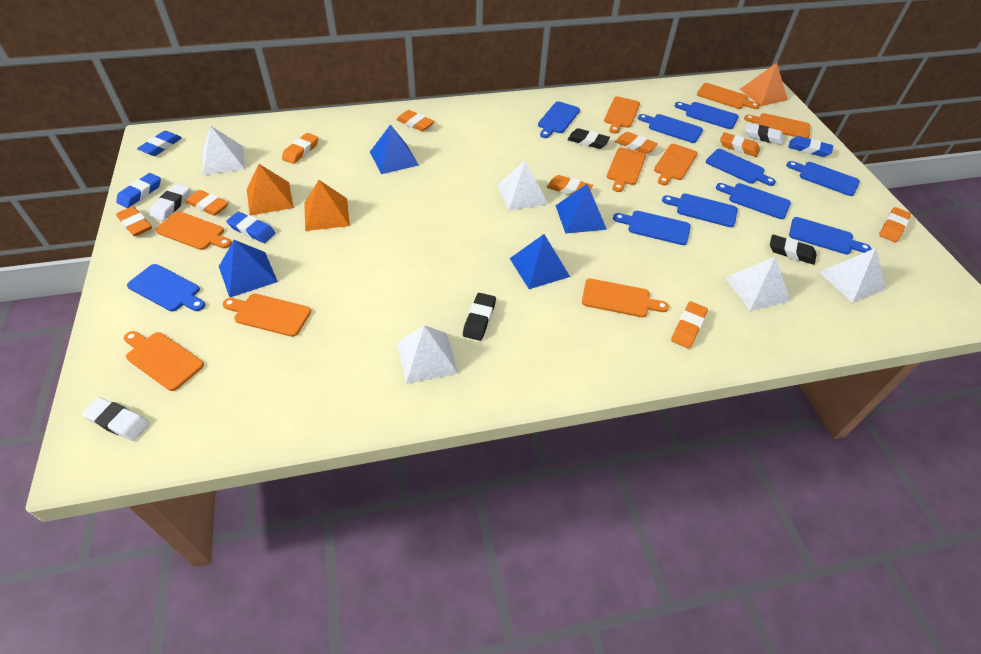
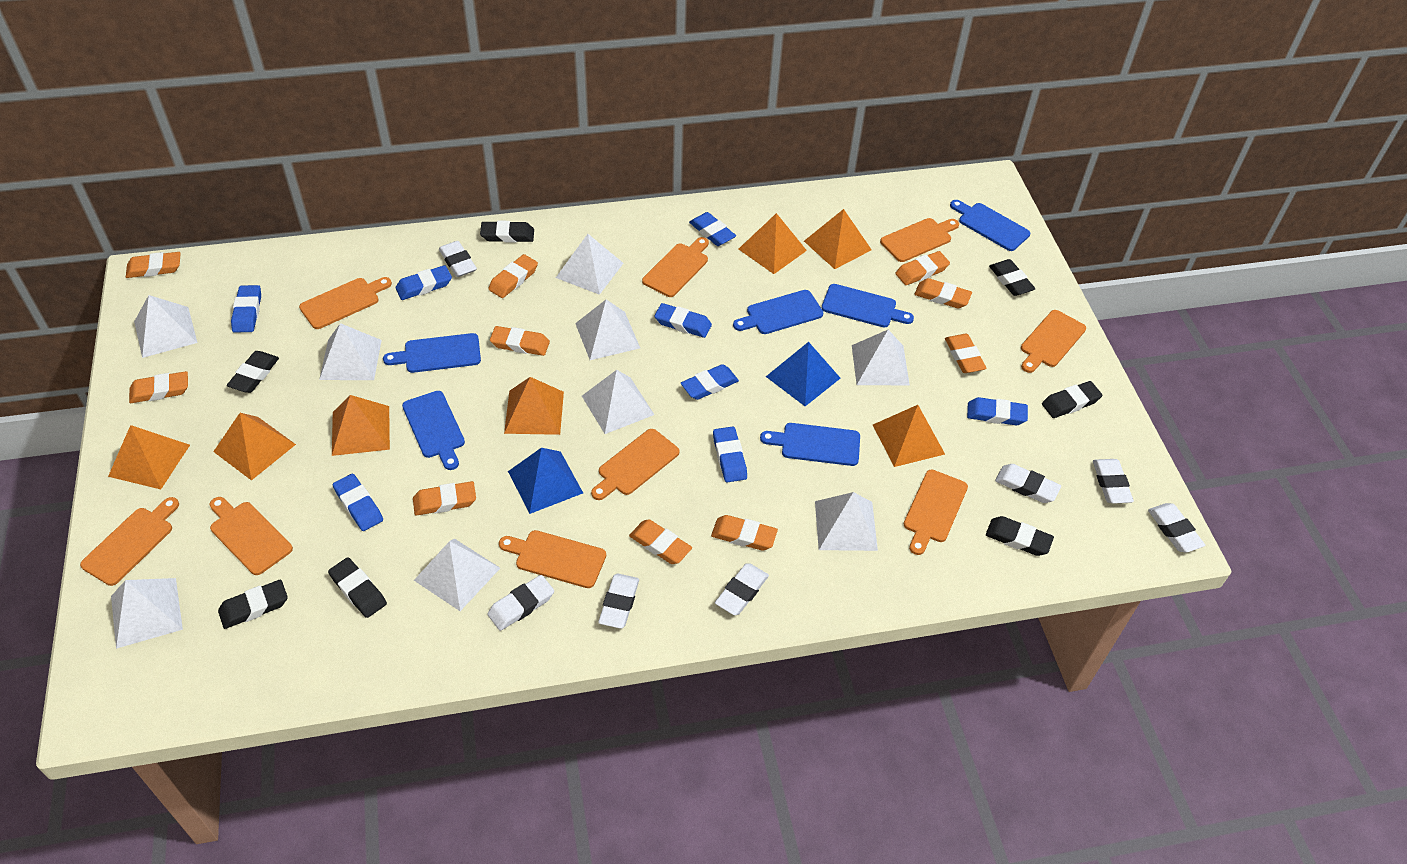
black eraser: 3 -> 7
blue cutting board: 10 -> 6
blue eraser: 4 -> 8
blue pyramid: 4 -> 2
orange eraser: 9 -> 10
orange pyramid: 3 -> 7
white eraser: 3 -> 7
white pyramid: 5 -> 9

